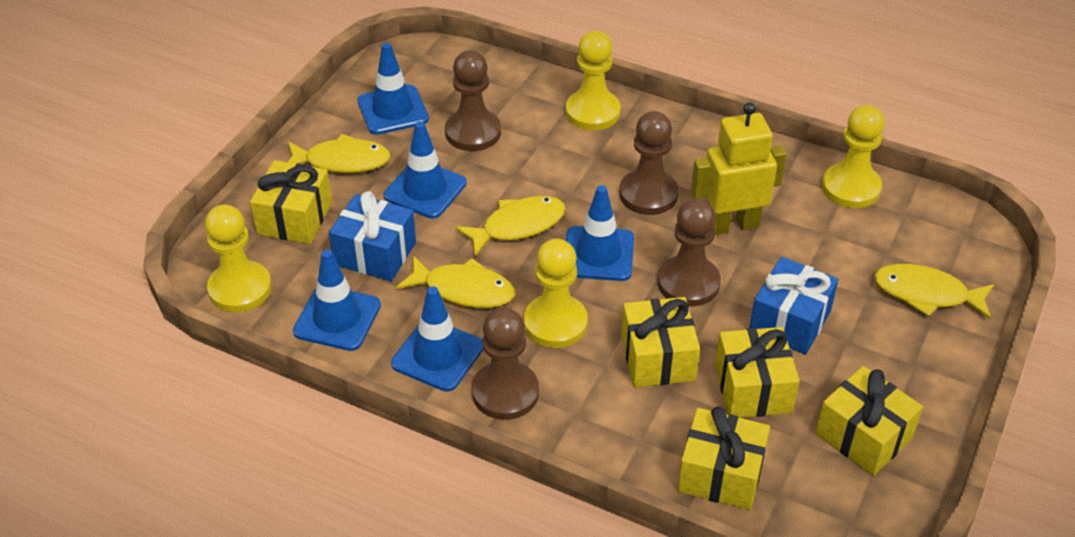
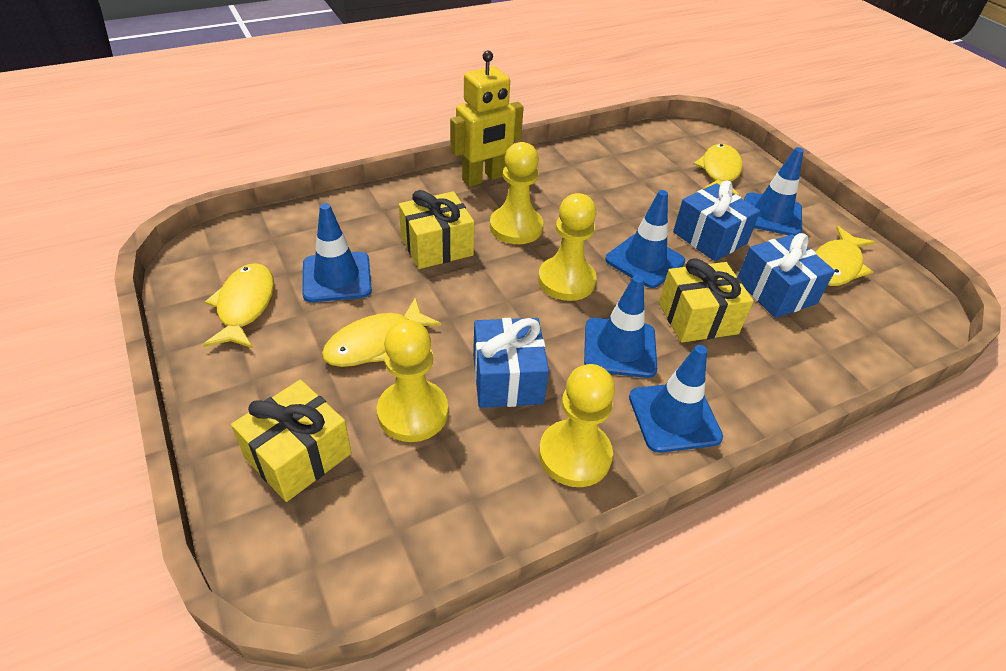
blue gift: 2 -> 3
brown pawn: 4 -> 0
yellow gift: 5 -> 3

